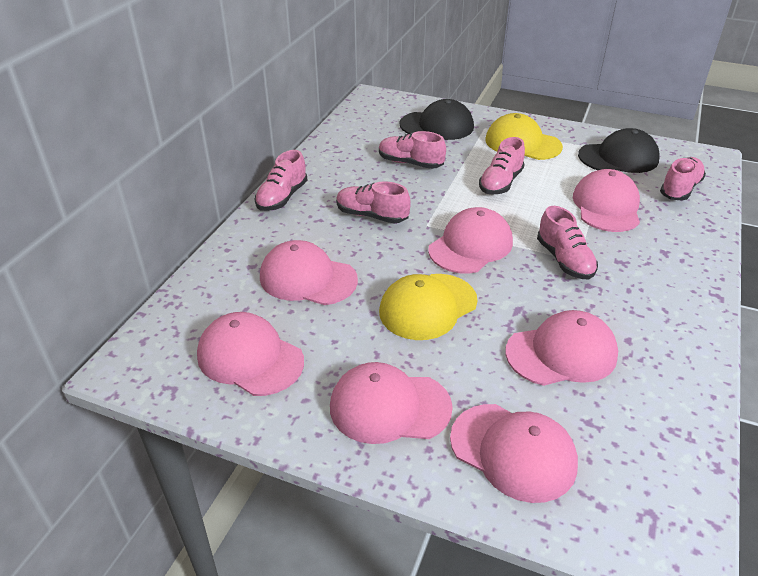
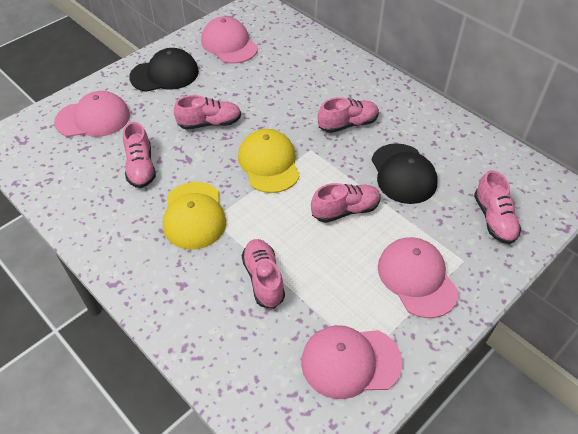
pink cap: 7 -> 4

